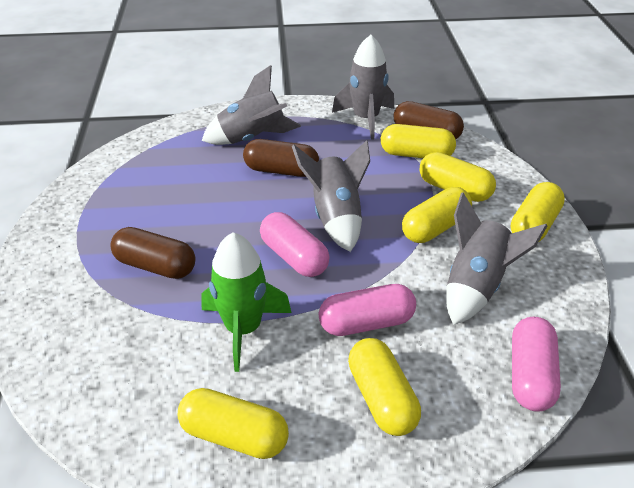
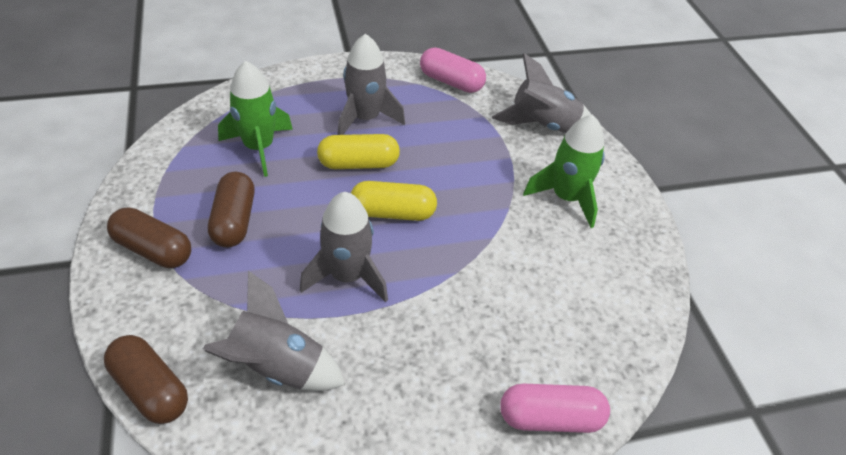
green rocket: 1 -> 2
pink capsule: 3 -> 2
yellow capsule: 6 -> 2

